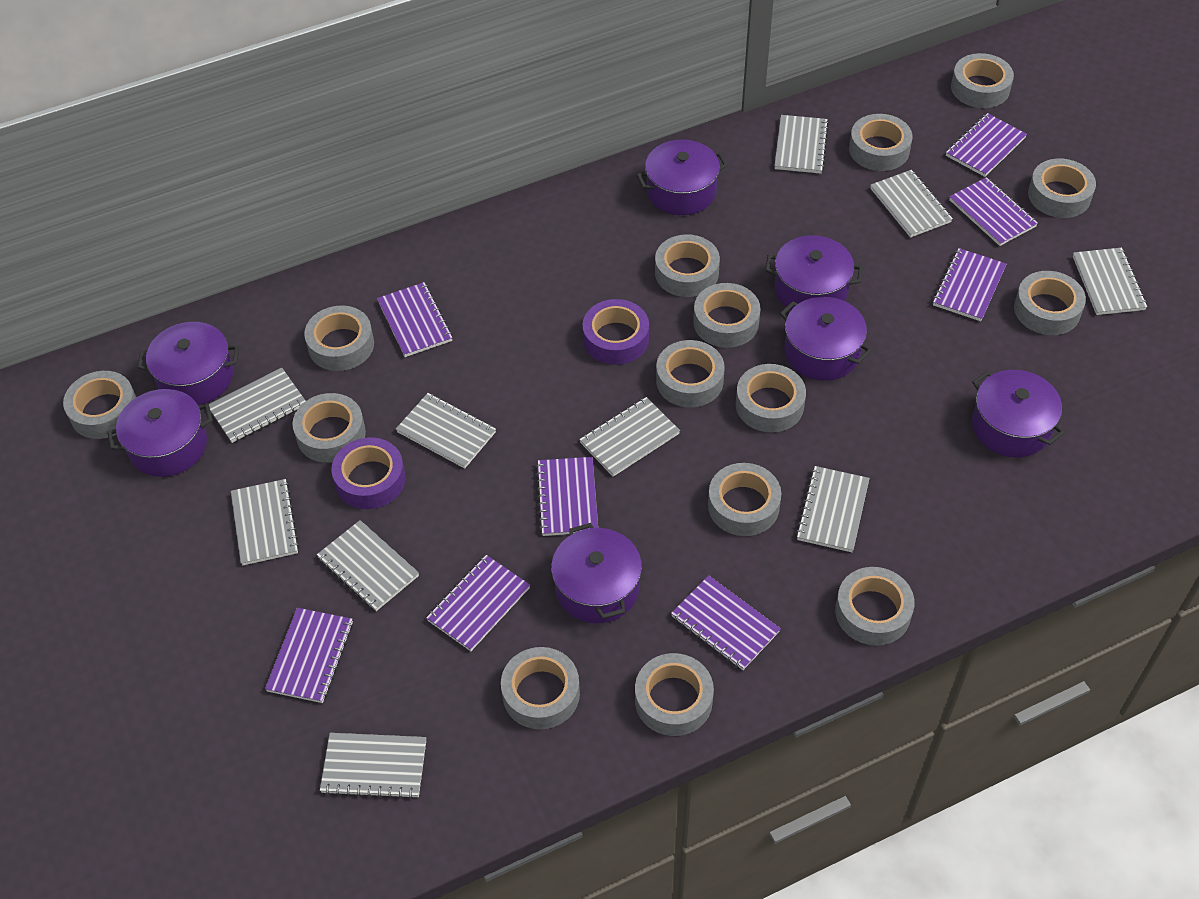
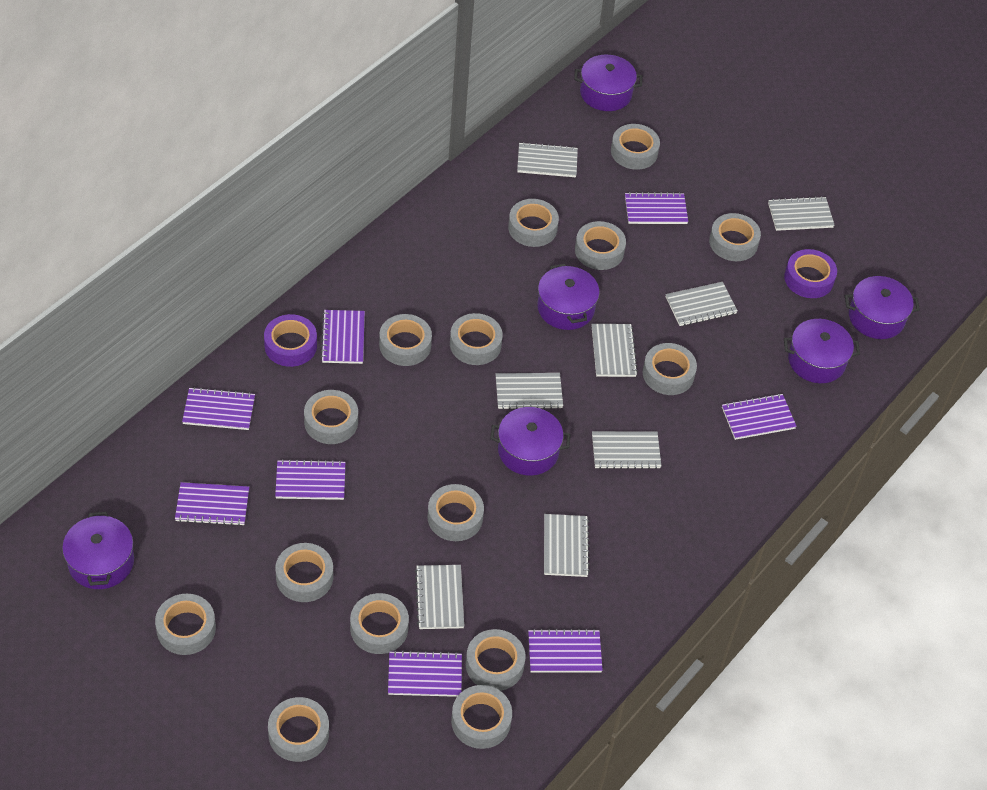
grey notebook: 10 -> 8
purple pot: 7 -> 6

